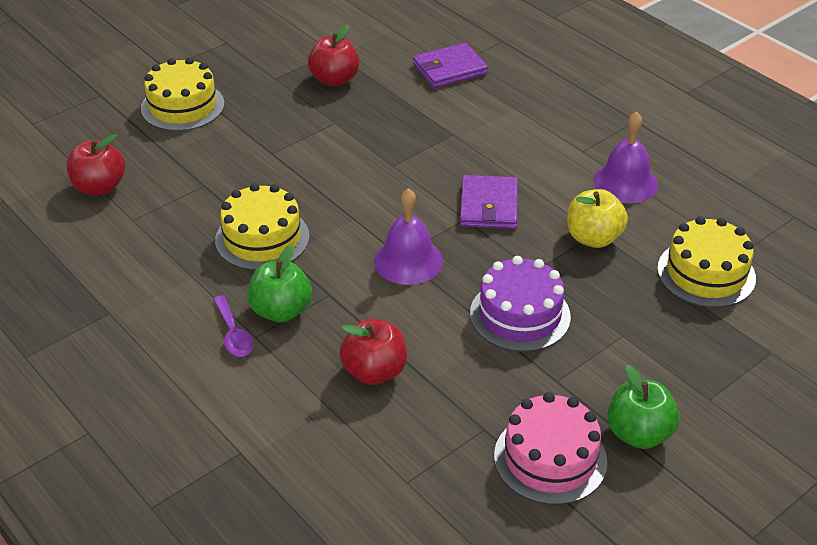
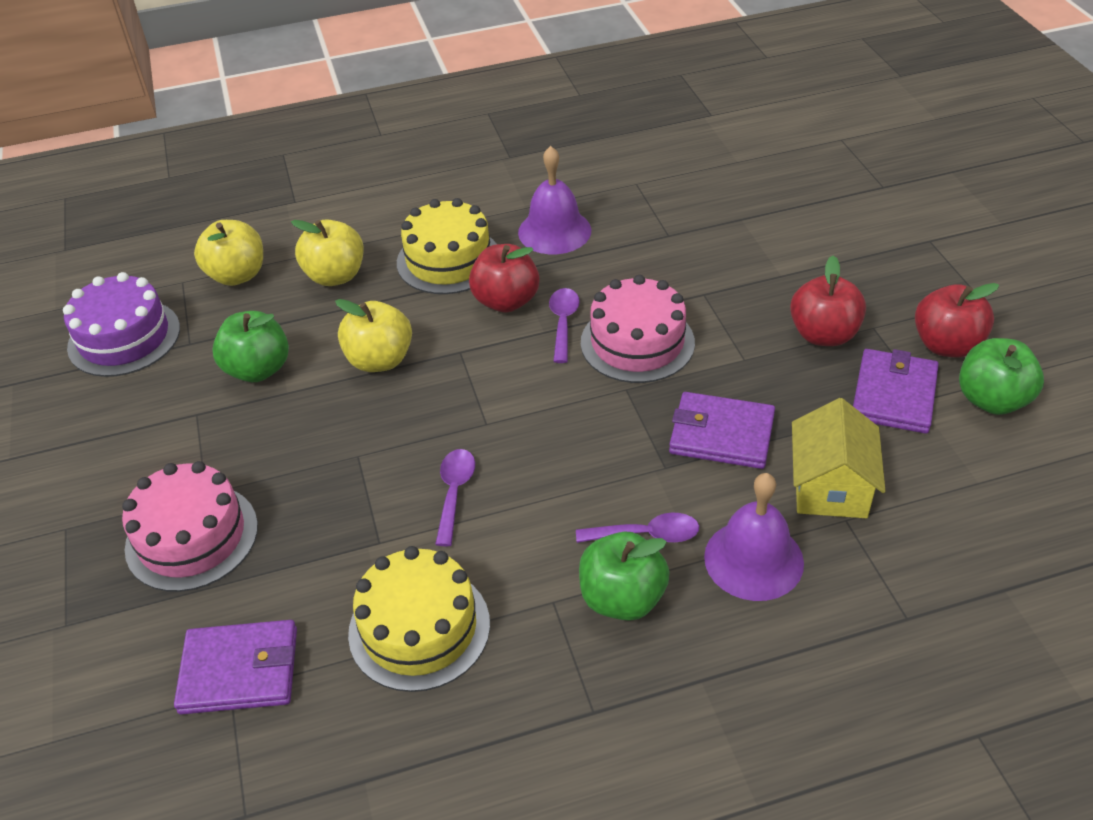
green apple: 2 -> 3
pink cake: 1 -> 2
purple spoon: 1 -> 3
purple wallet: 2 -> 3
yellow apple: 1 -> 3
yellow cake: 3 -> 2
yellow house: 0 -> 1

